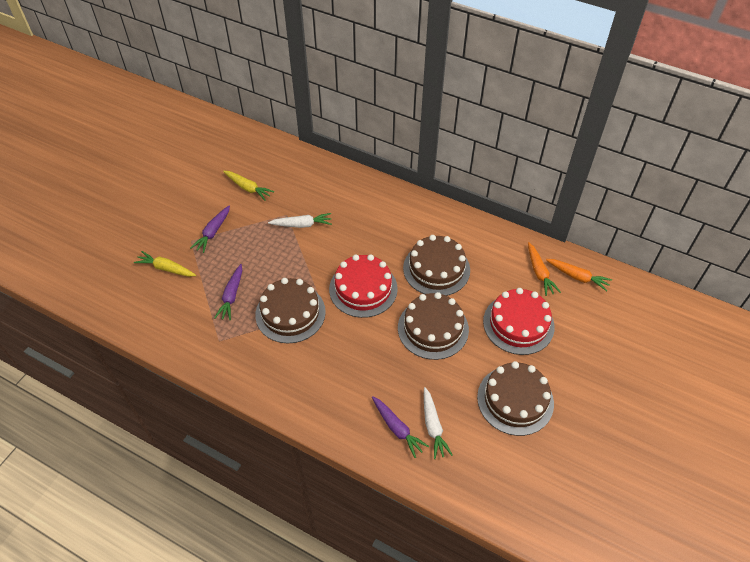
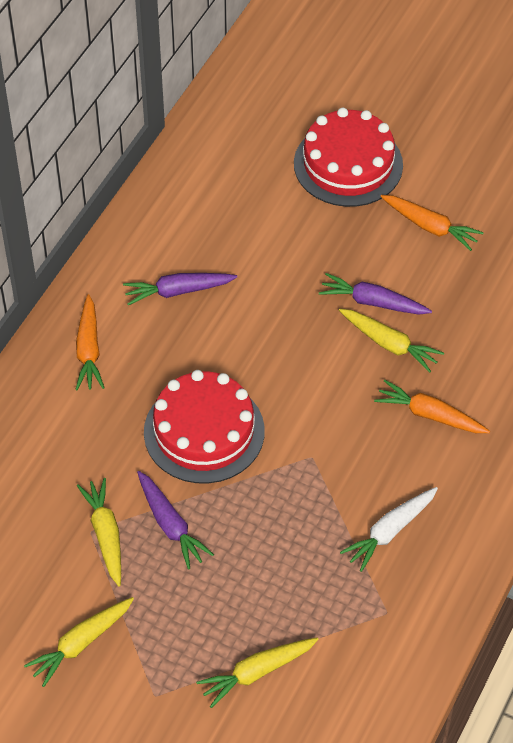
brown cake: 4 -> 0
orange carrot: 2 -> 3
white carrot: 2 -> 1
yellow carrot: 2 -> 4

